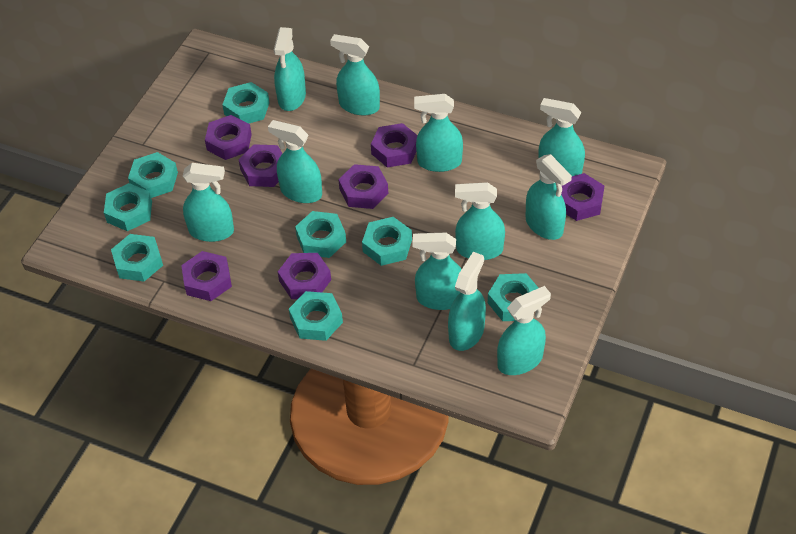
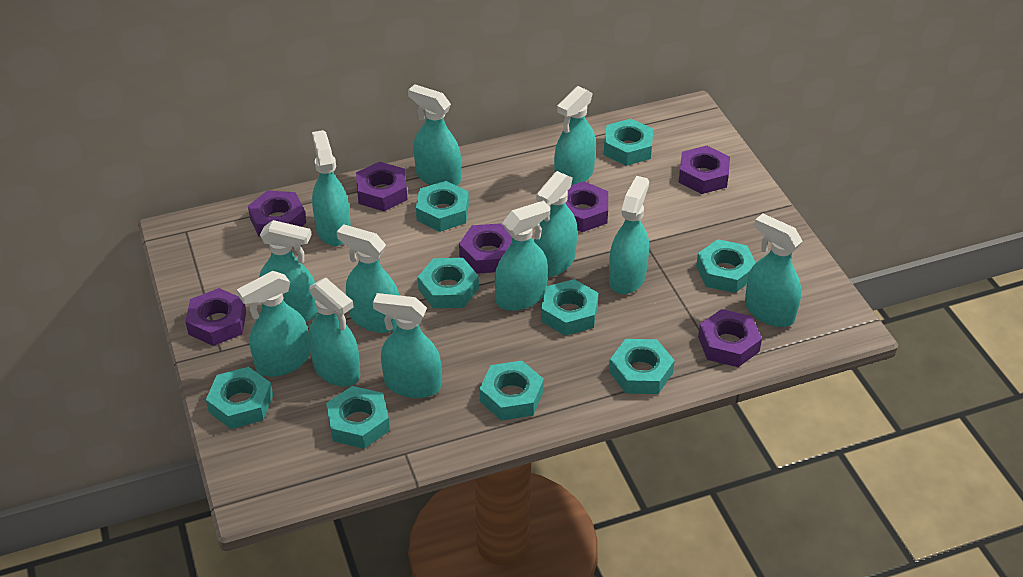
turquoise nut: 8 -> 9
turquoise spray bottle: 11 -> 12

